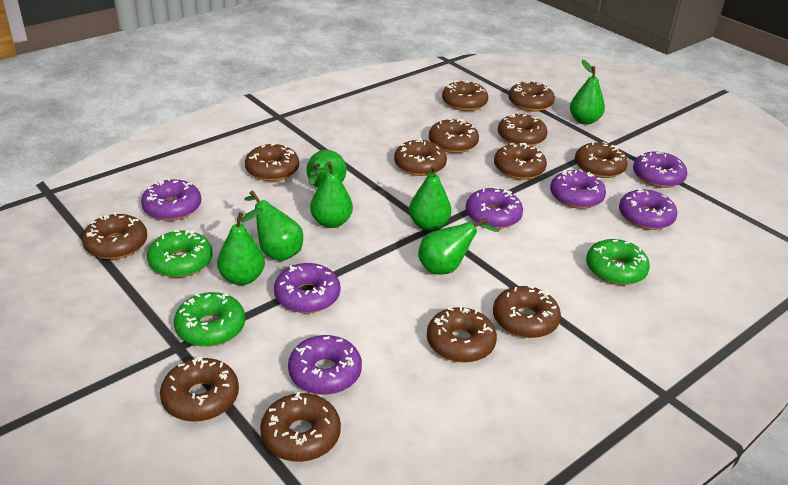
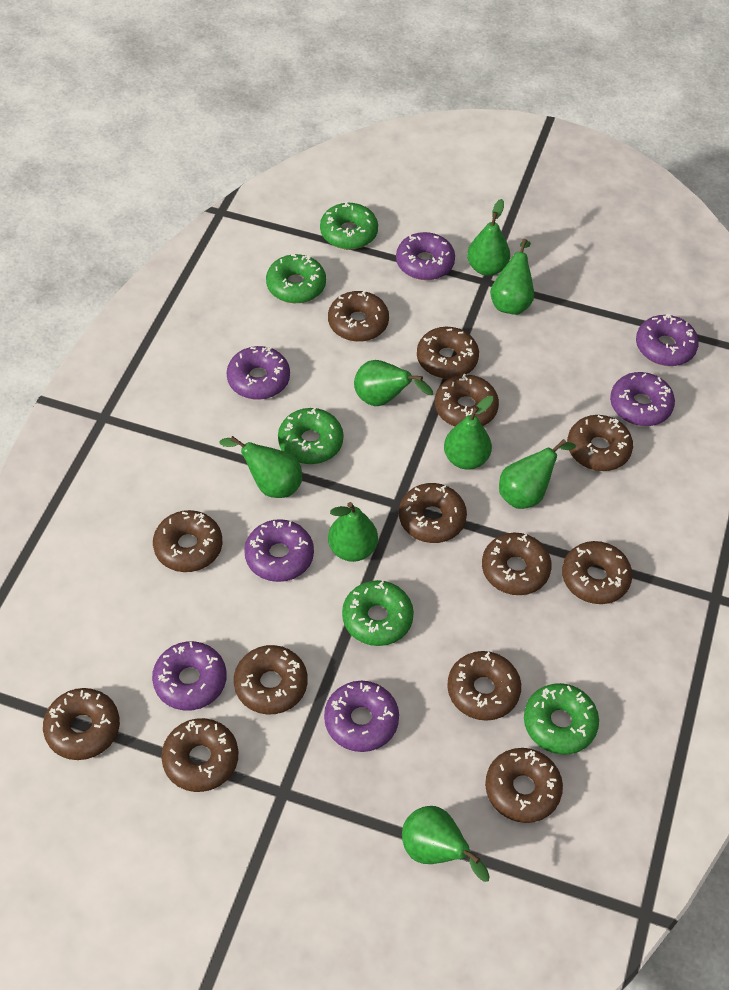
green donut: 3 -> 5
green pear: 7 -> 8

